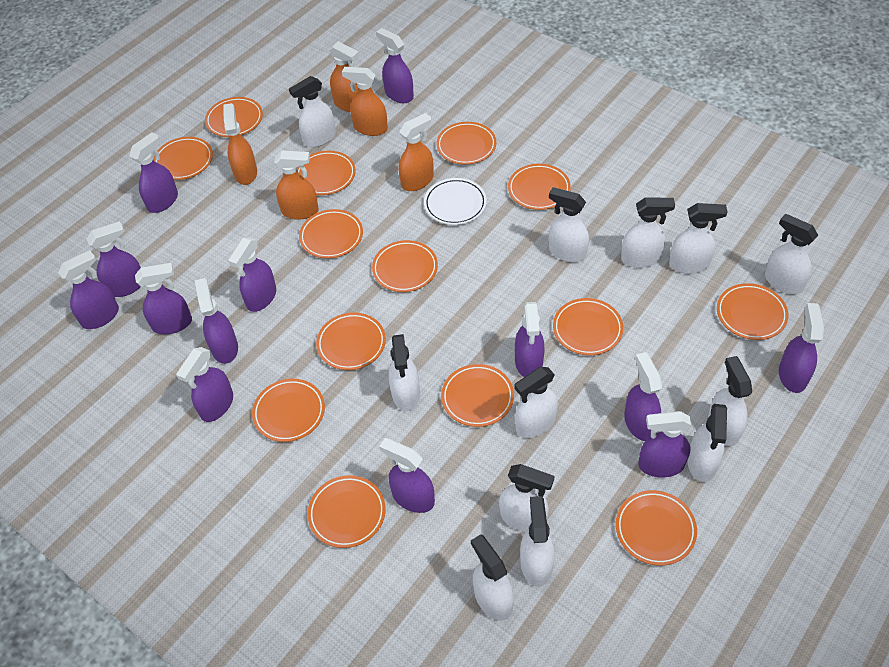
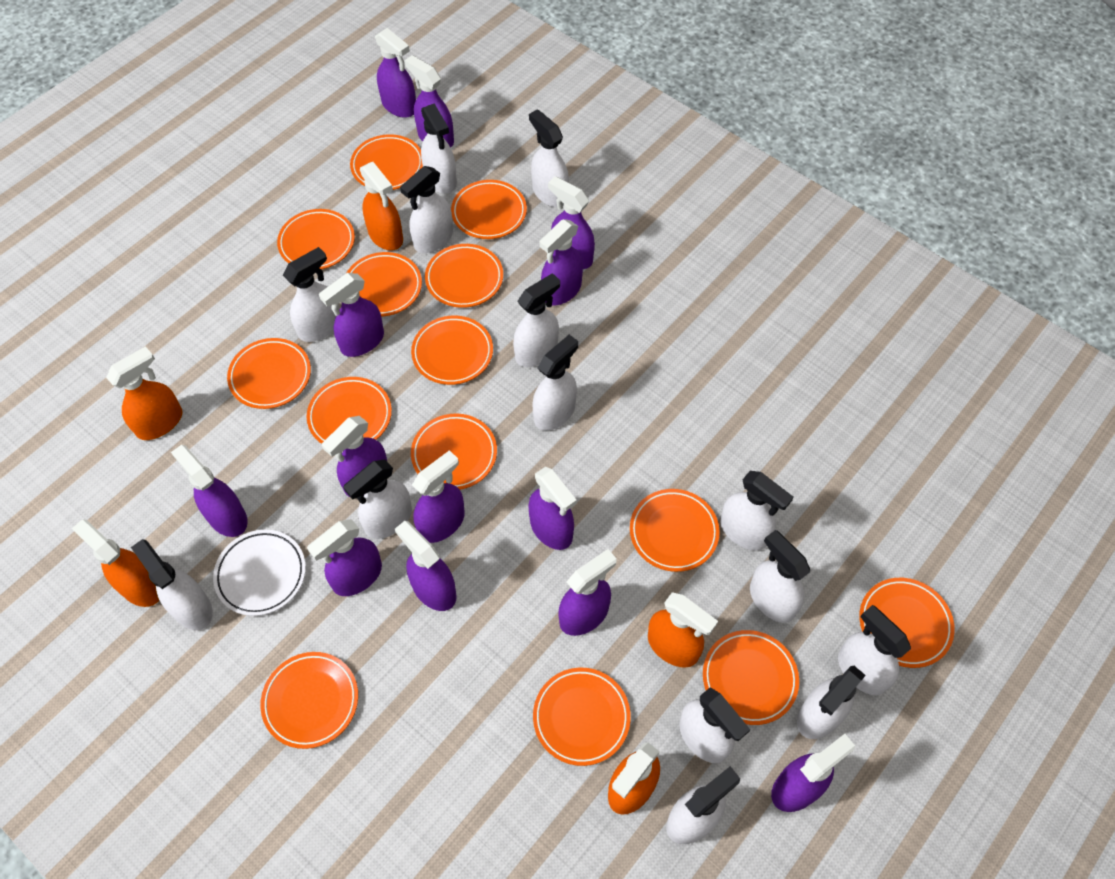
white spray bottle: 12 -> 14

